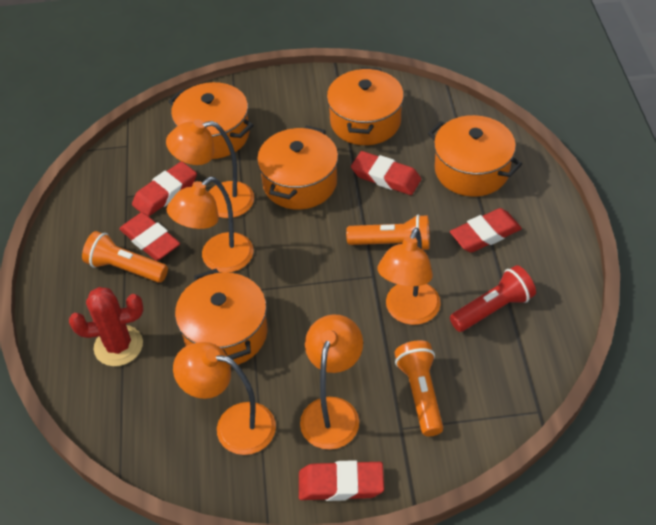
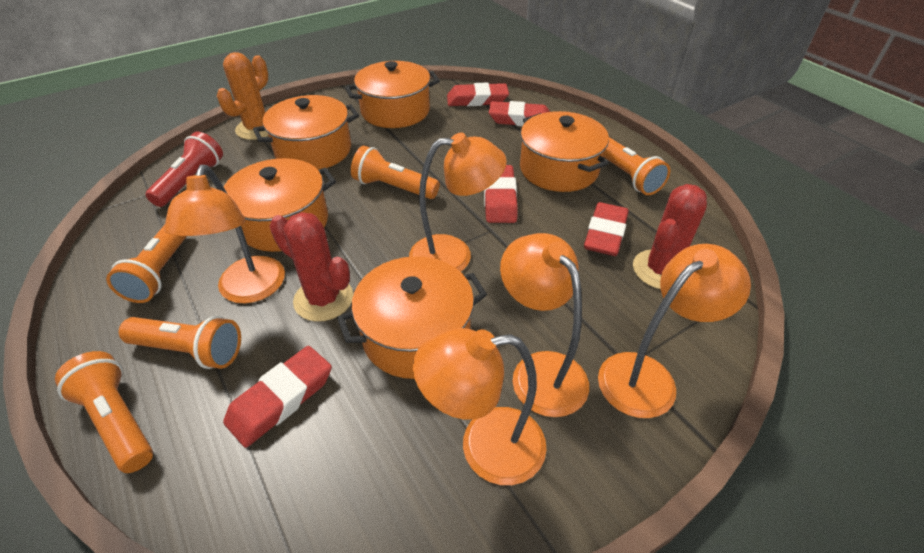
orange cactus: 0 -> 1
orange flashlight: 3 -> 5
red cactus: 1 -> 2

